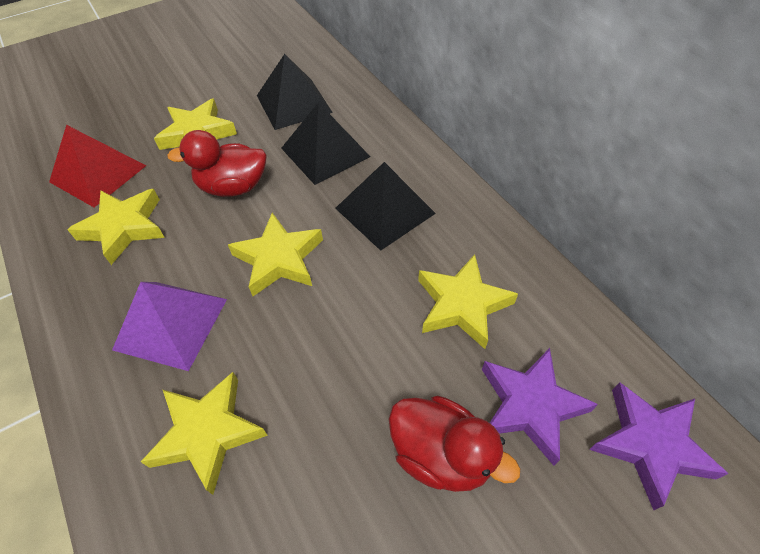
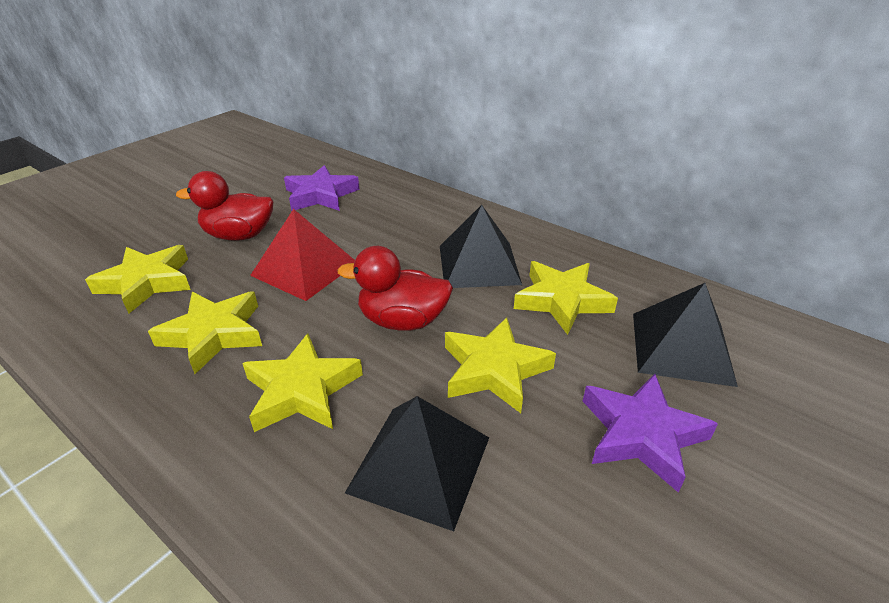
purple pyramid: 1 -> 0

